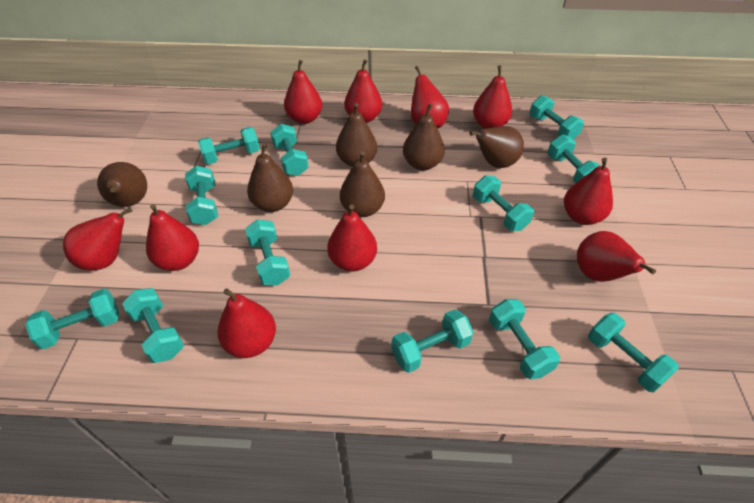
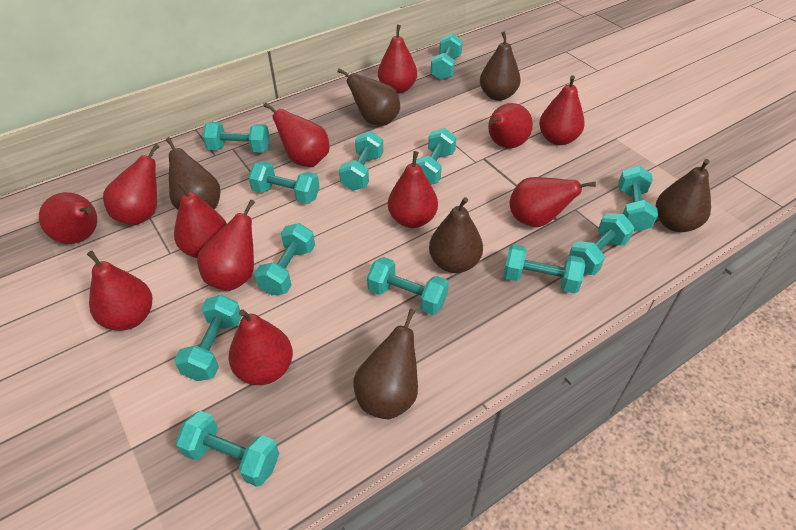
red pear: 10 -> 12

